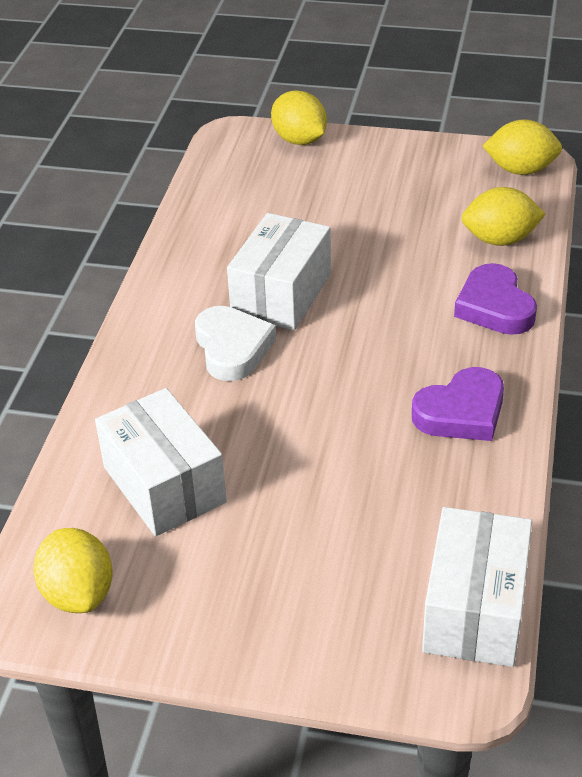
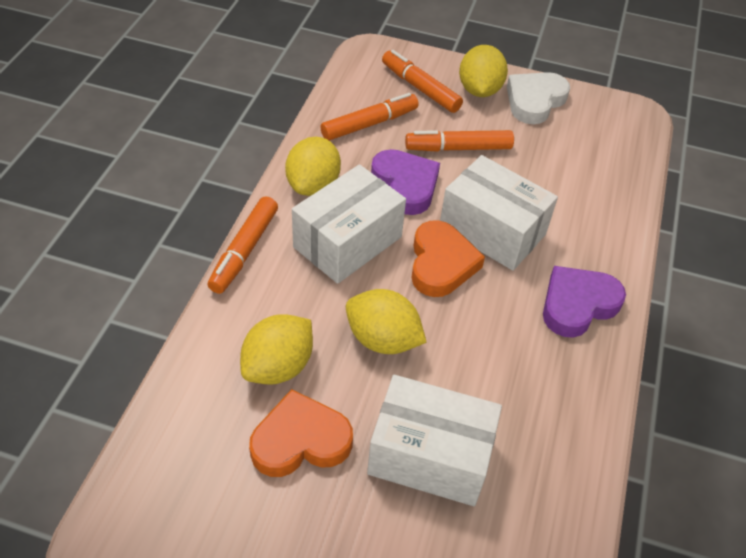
orange heart: 0 -> 2
orange marker: 0 -> 4

